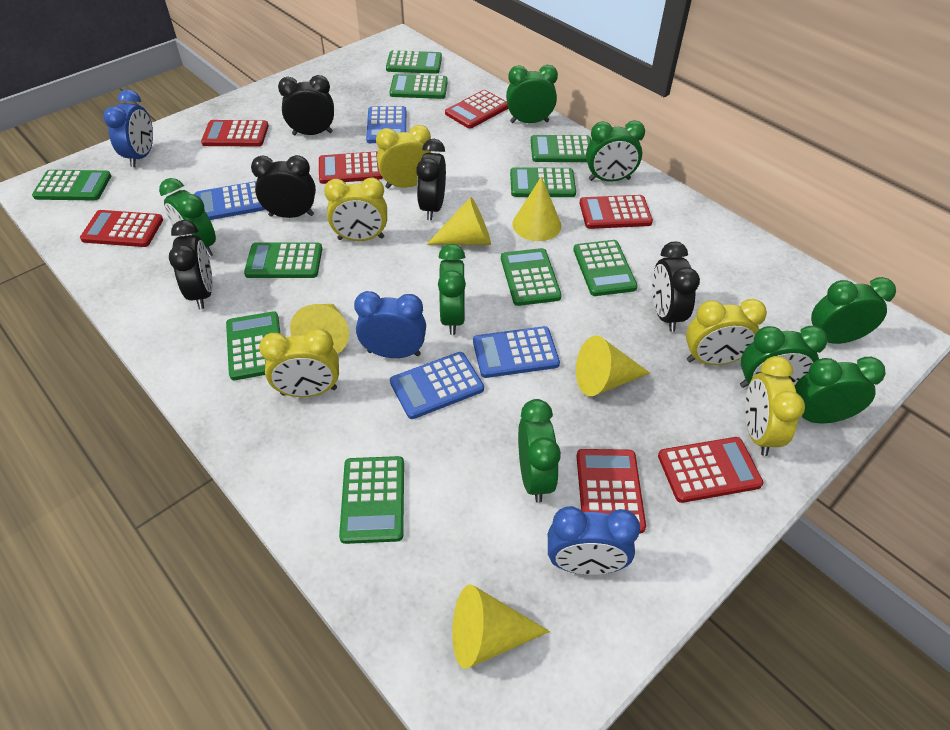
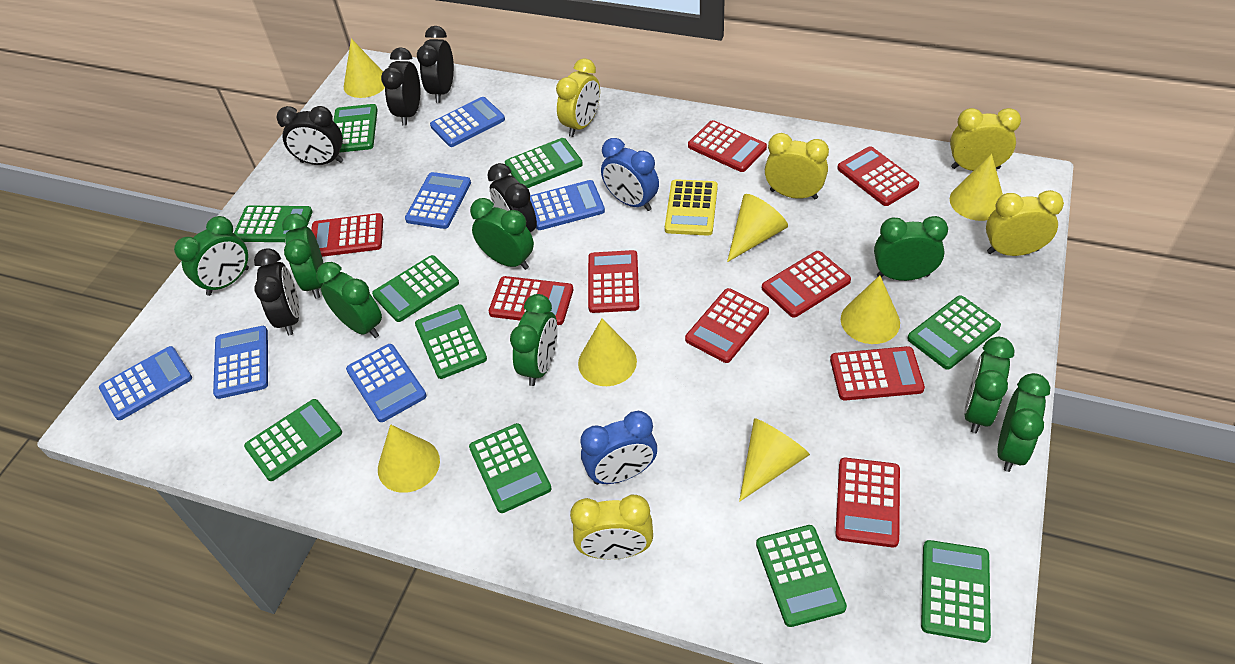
blue calculator: 4 -> 6
blue clock: 3 -> 2
red calculator: 7 -> 9
yellow calculator: 0 -> 1
yellow cone: 5 -> 7

